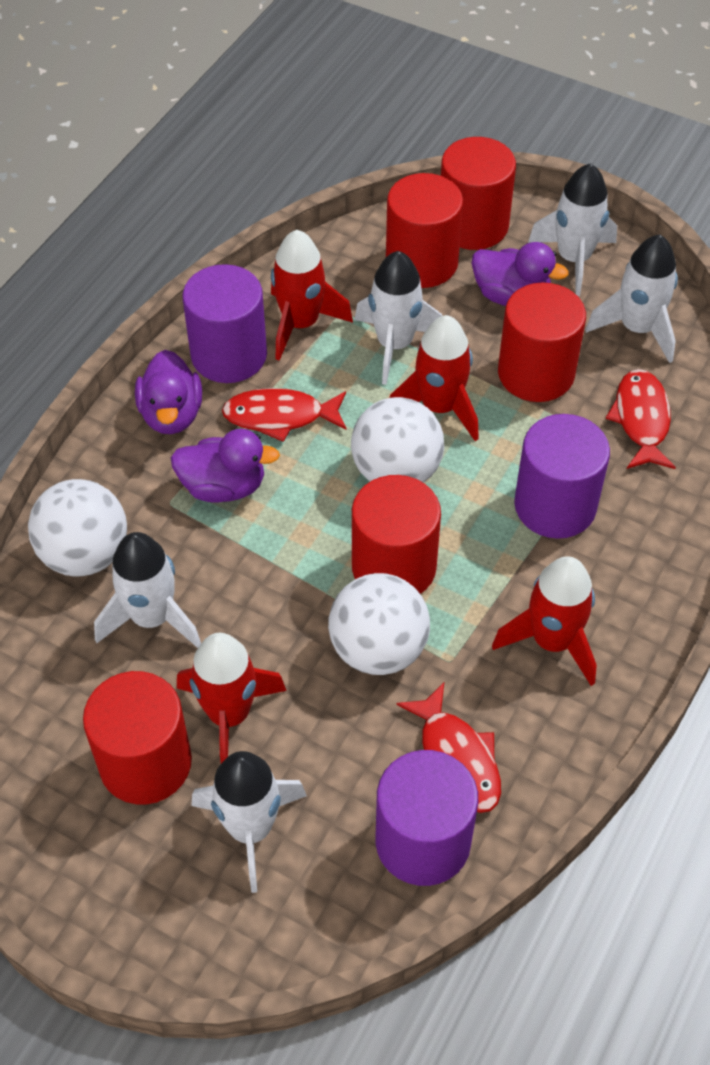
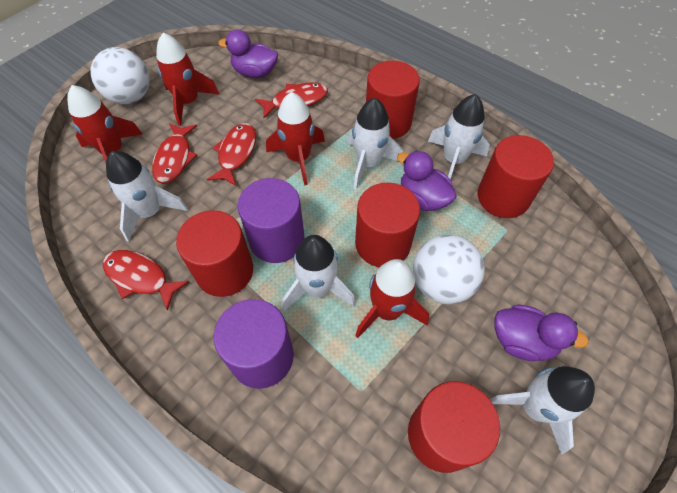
purple cylinder: 3 -> 2
red fish: 3 -> 4
white ball: 3 -> 2

